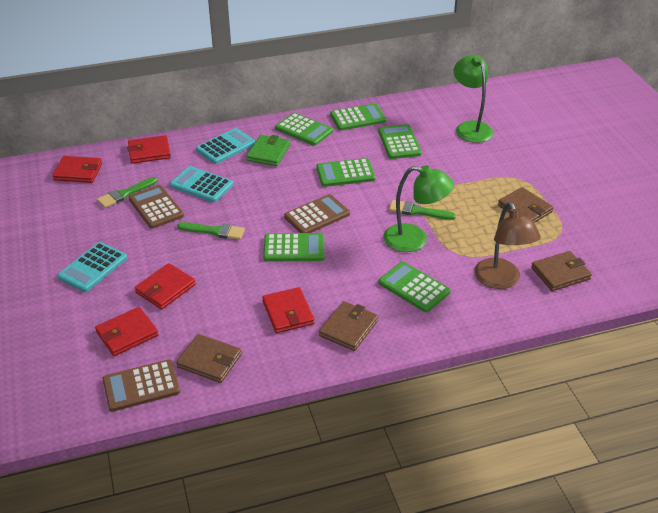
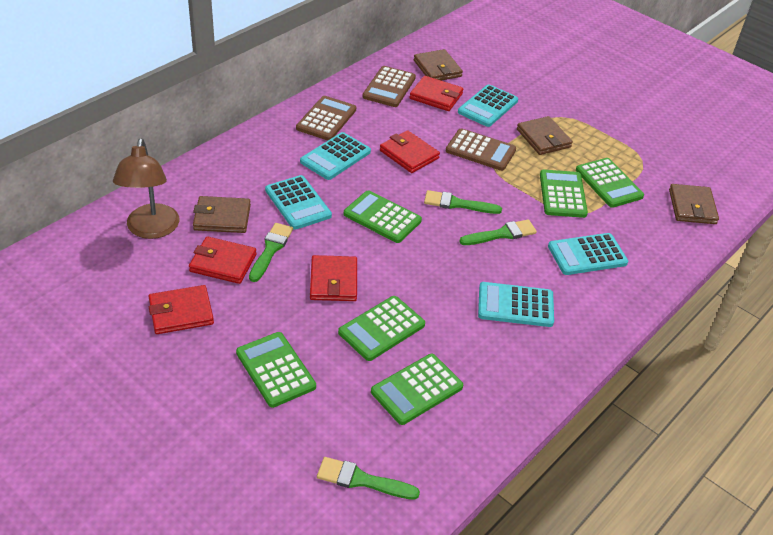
green brush: 3 -> 4
green lamp: 2 -> 0
green wallet: 1 -> 0
turquoise calculator: 3 -> 5

